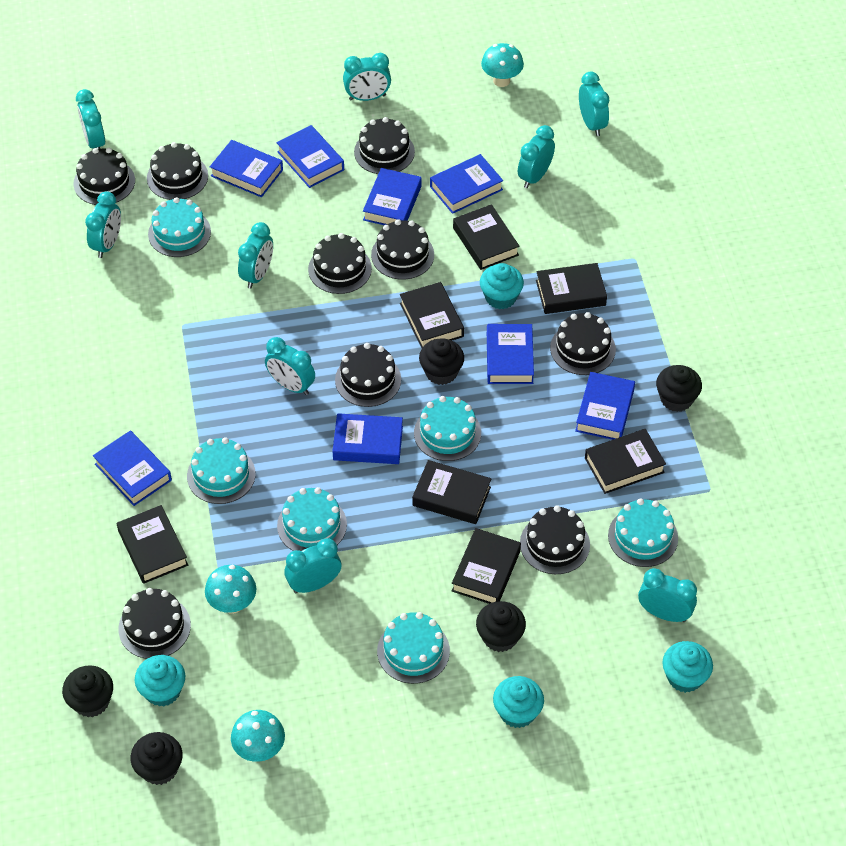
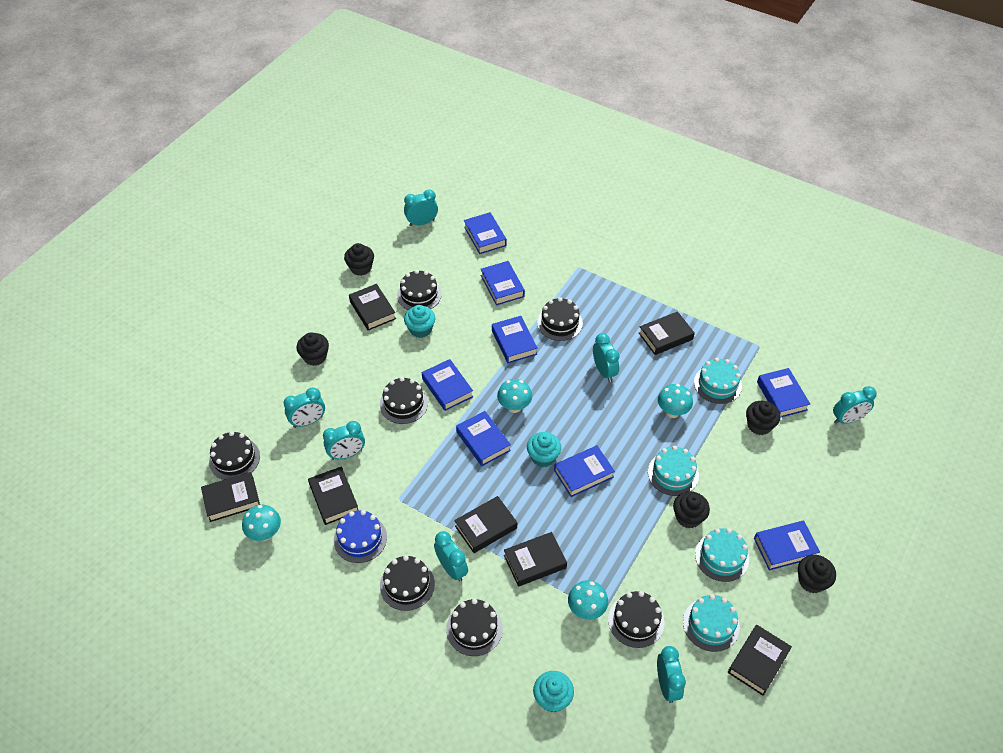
black cake: 9 -> 7
blue cake: 0 -> 1
turquoise cake: 6 -> 4
turquoise clock: 9 -> 7
turquoise cupcake: 4 -> 3
turquoise mushroom: 3 -> 4

